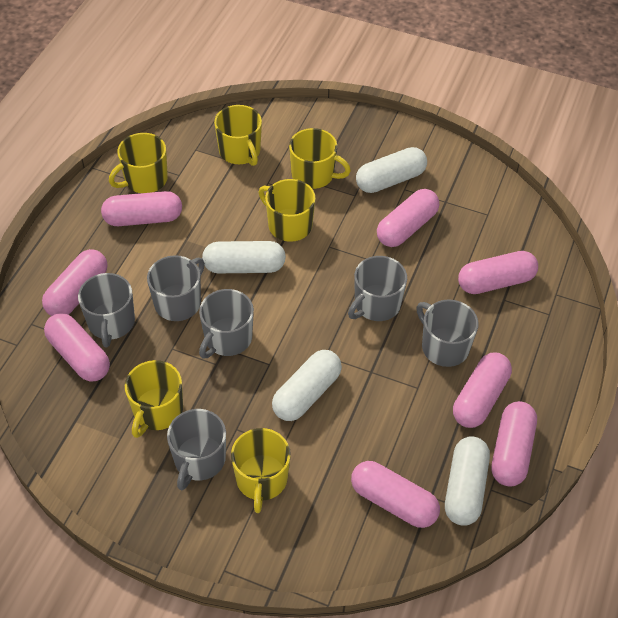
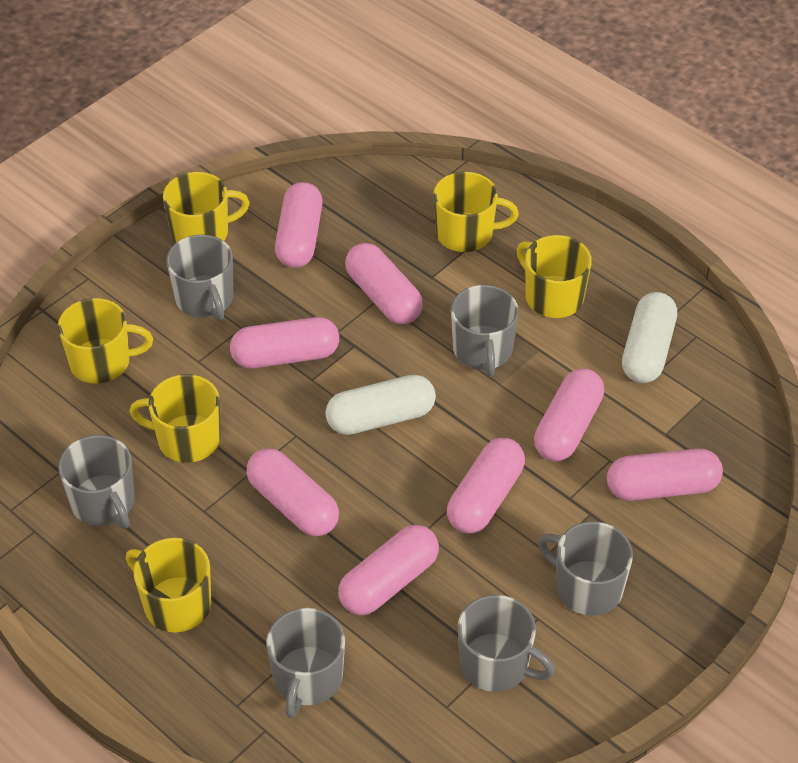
white capsule: 4 -> 2

